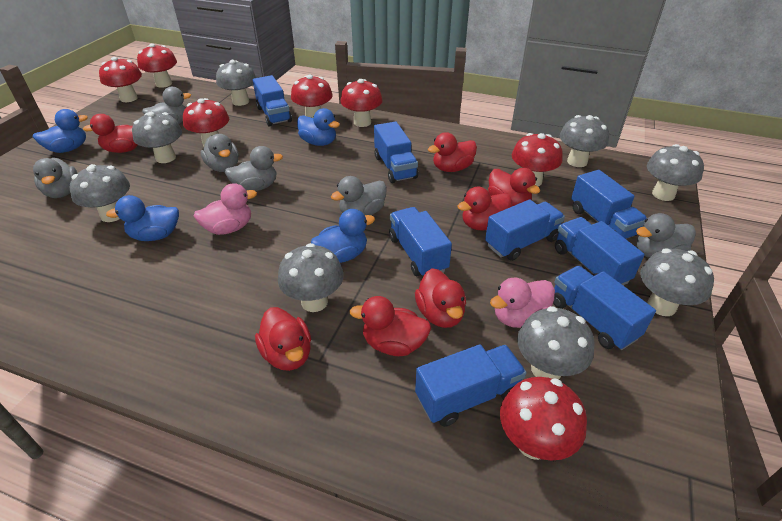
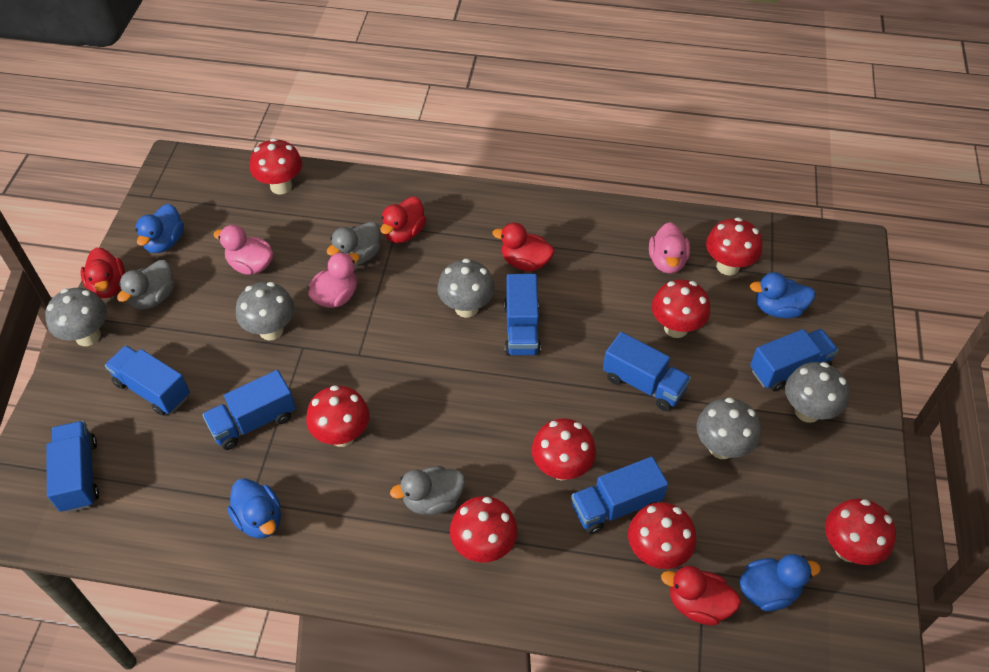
blue truck: 8 -> 7
grey duck: 6 -> 3
grey mushroom: 8 -> 5
pink duck: 2 -> 3
red duck: 7 -> 4
red mushroom: 7 -> 8

